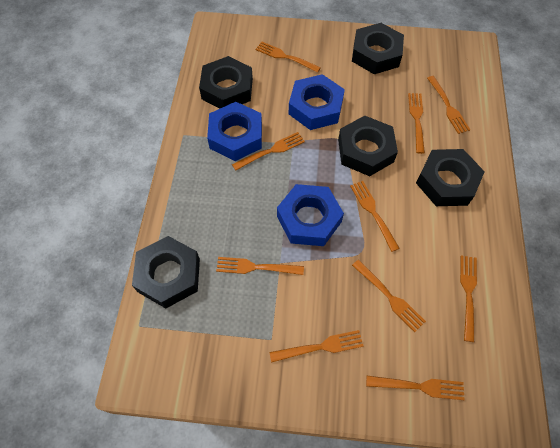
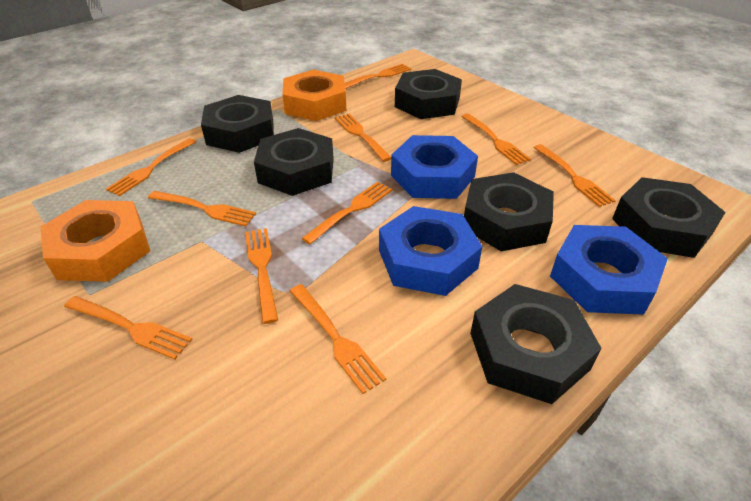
black nut: 5 -> 6
orange nut: 0 -> 2

